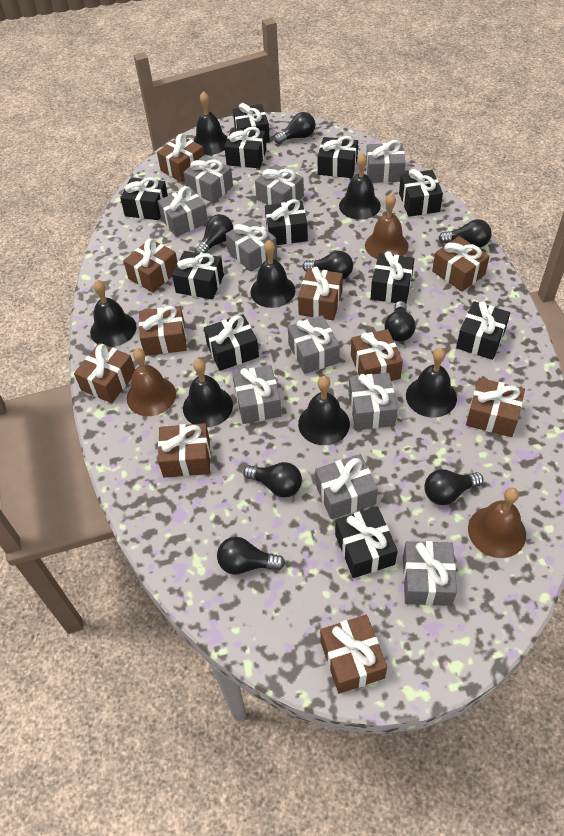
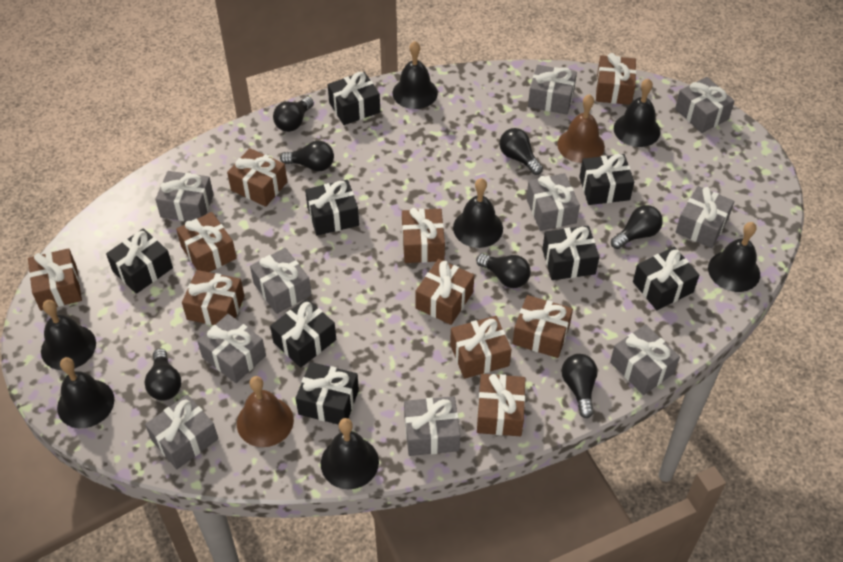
black gift: 11 -> 8
black light bulb: 8 -> 7
brown bell: 3 -> 2

